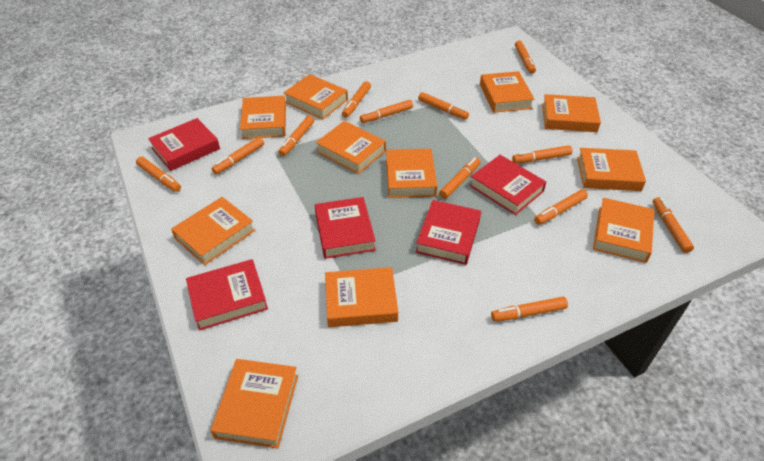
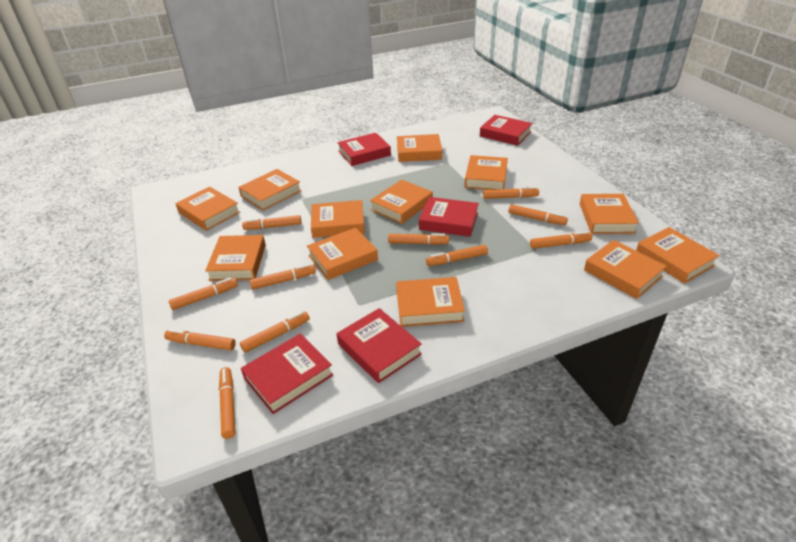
orange book: 11 -> 12
orange marker: 12 -> 11

